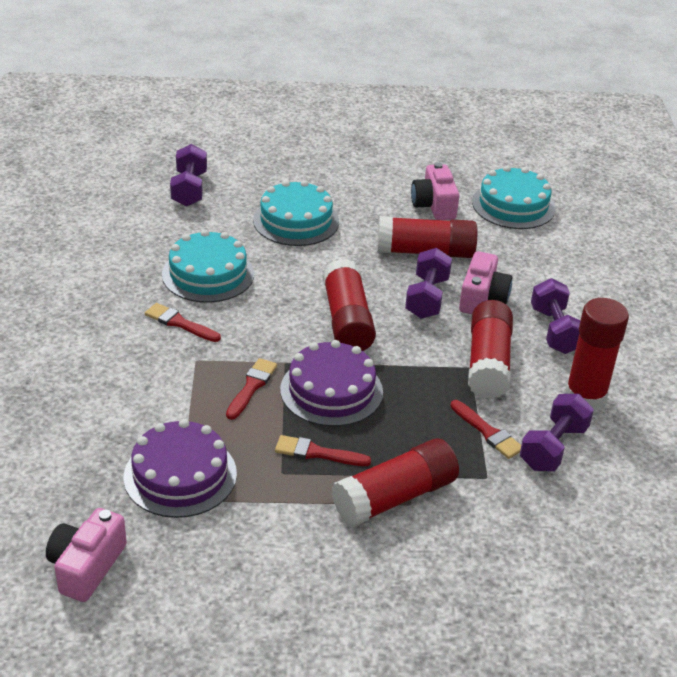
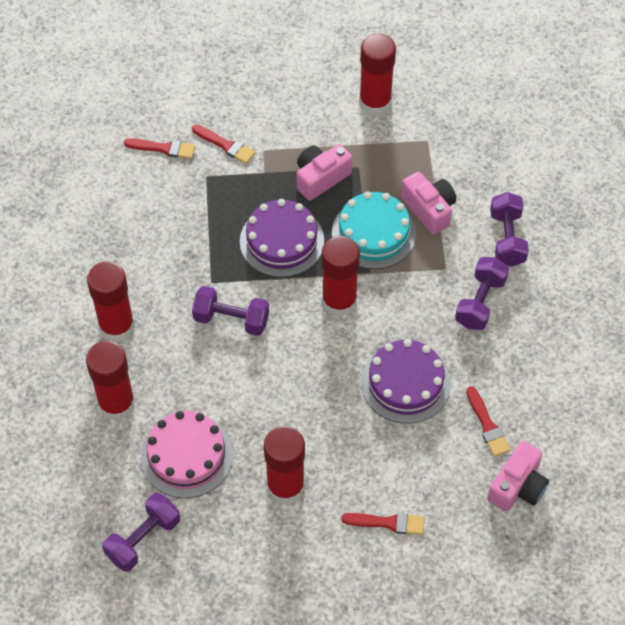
pink cake: 0 -> 1
turquoise cake: 3 -> 1

